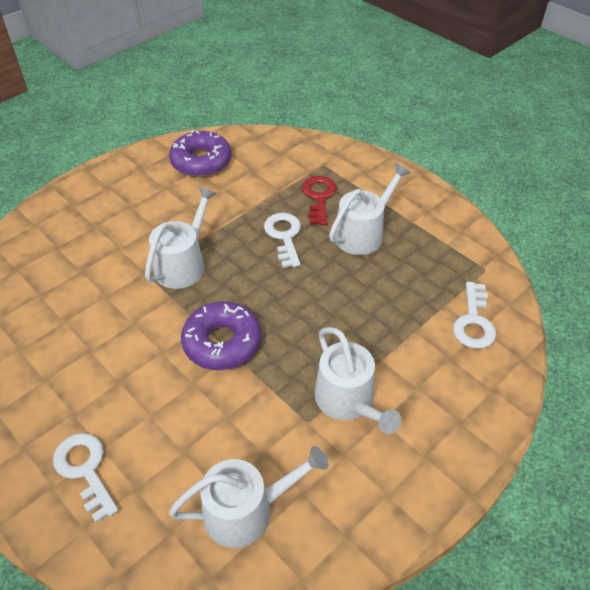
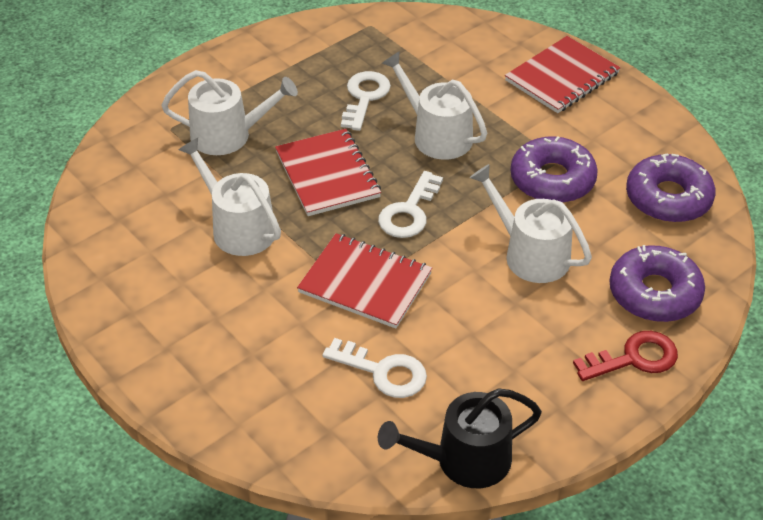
black watering can: 0 -> 1
purple donut: 2 -> 3
red notebook: 0 -> 3

